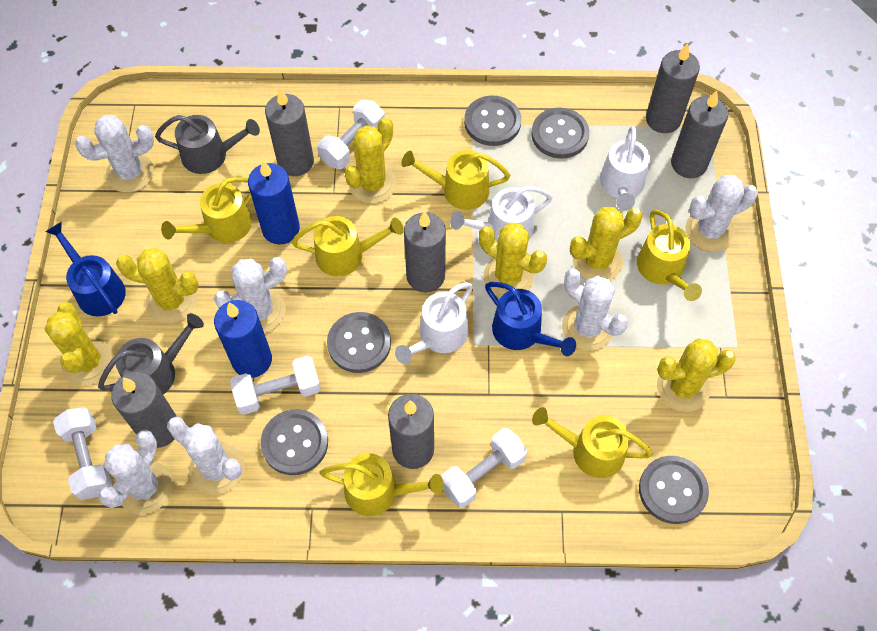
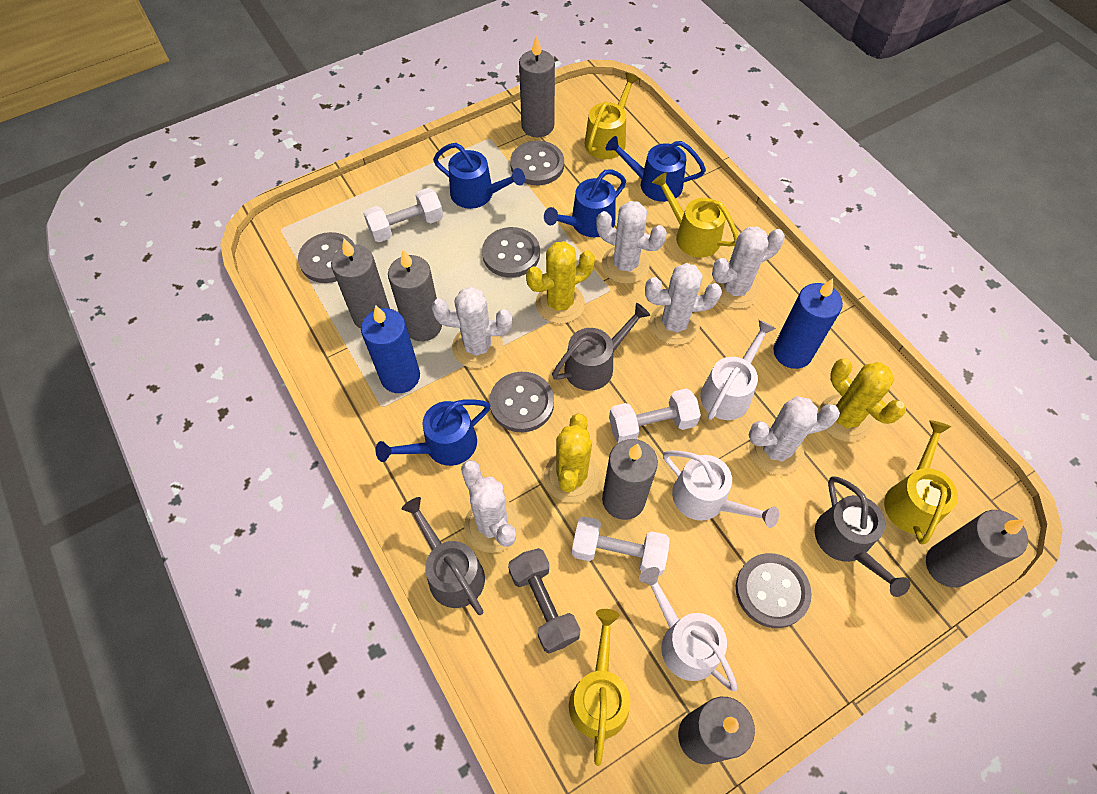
blue watering can: 2 -> 4
grey dumbbell: 0 -> 1
grey watering can: 2 -> 3
white dumbbell: 4 -> 3
yellow cactus: 6 -> 3
yellow watering can: 6 -> 4

